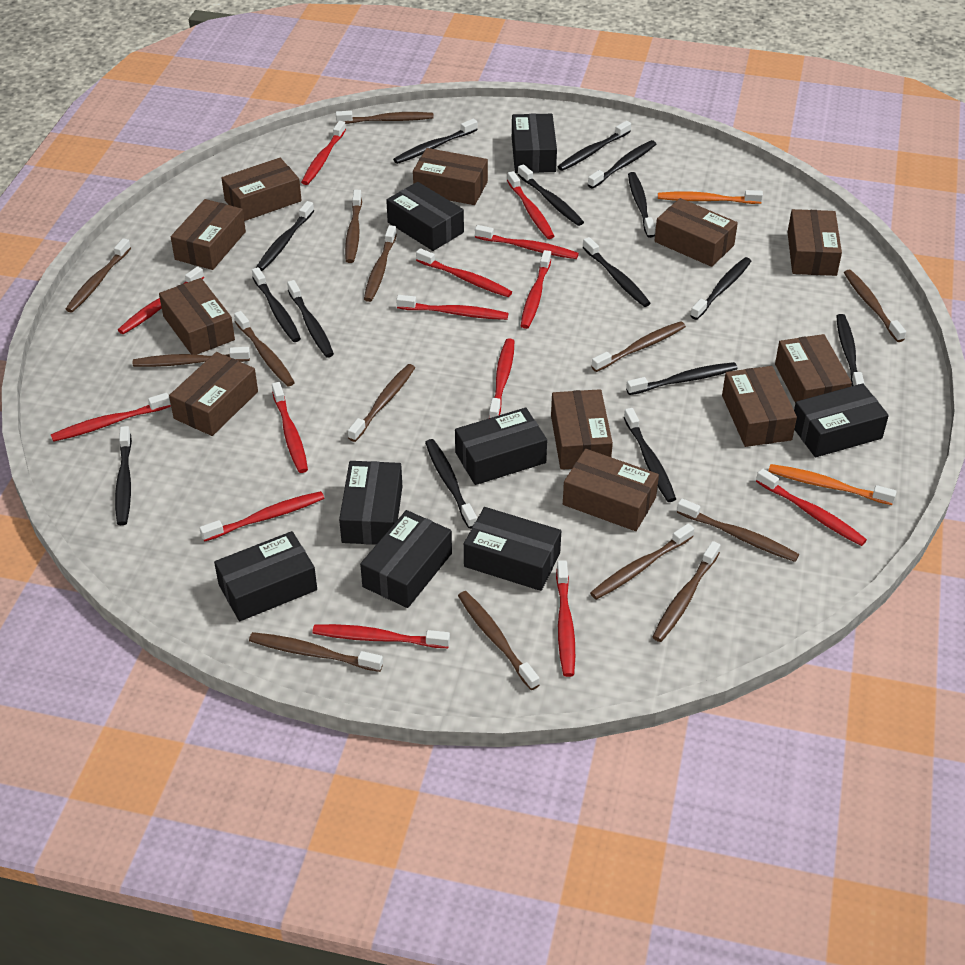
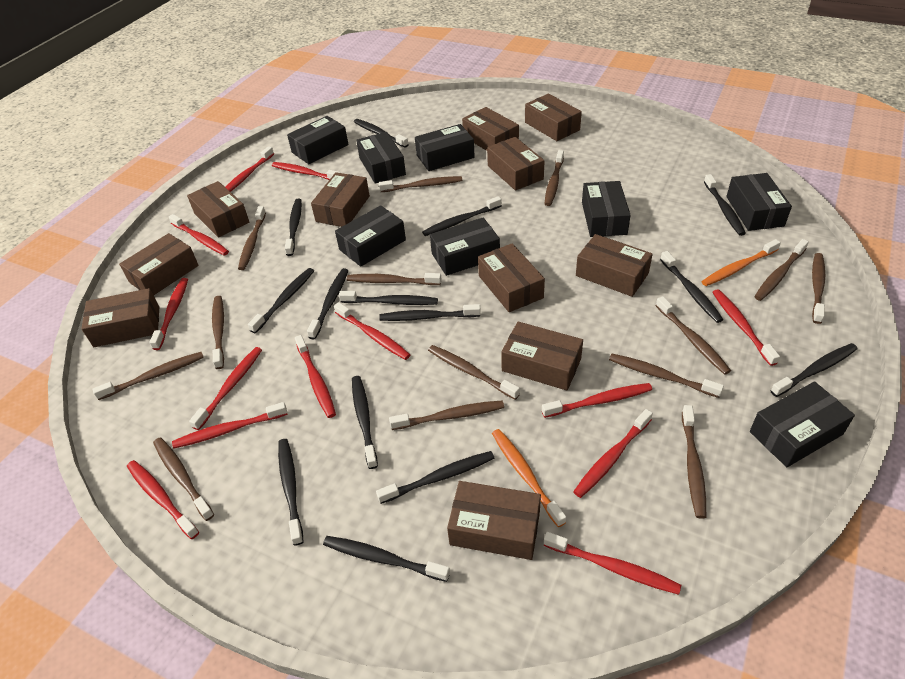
black toothbrush: 15 -> 14
red toothbrush: 14 -> 13

